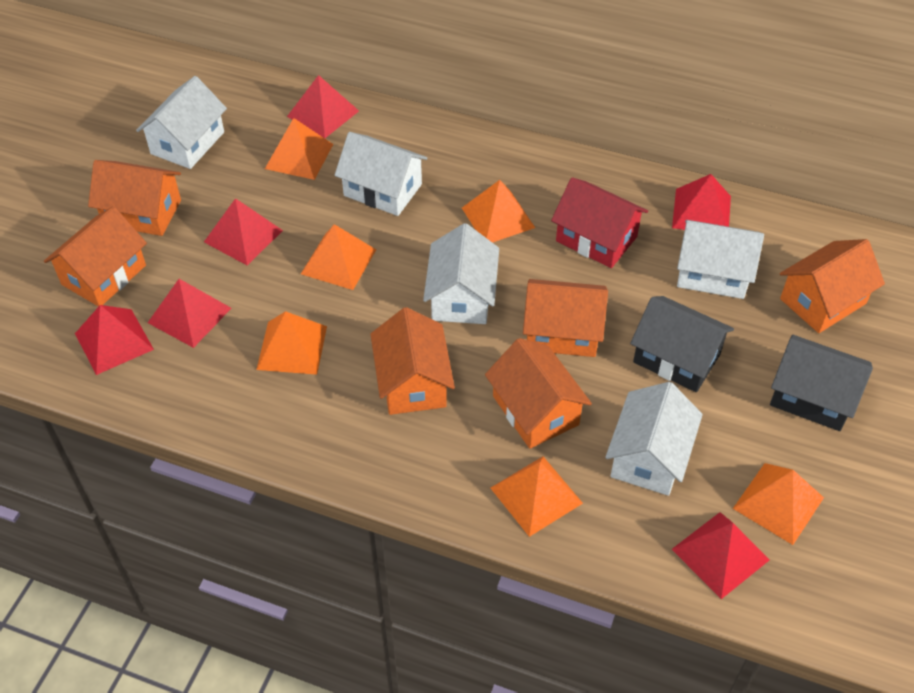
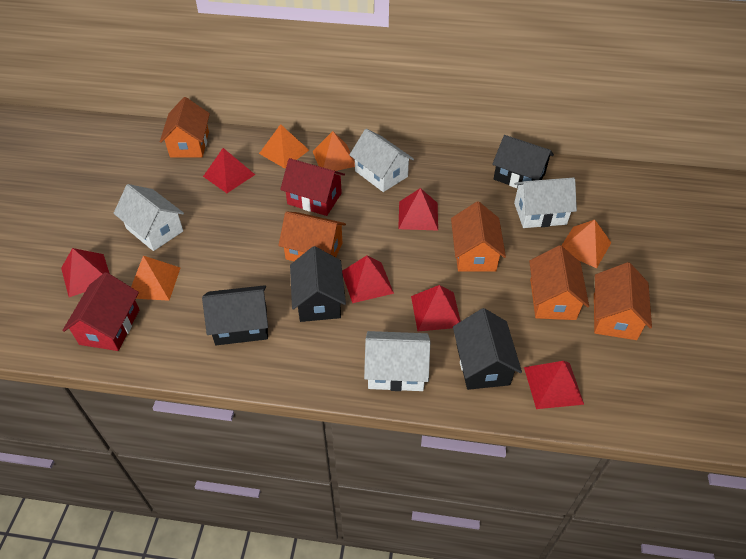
black house: 2 -> 4
orange house: 6 -> 5
orange pyramid: 6 -> 4
red house: 1 -> 2
white house: 5 -> 4

